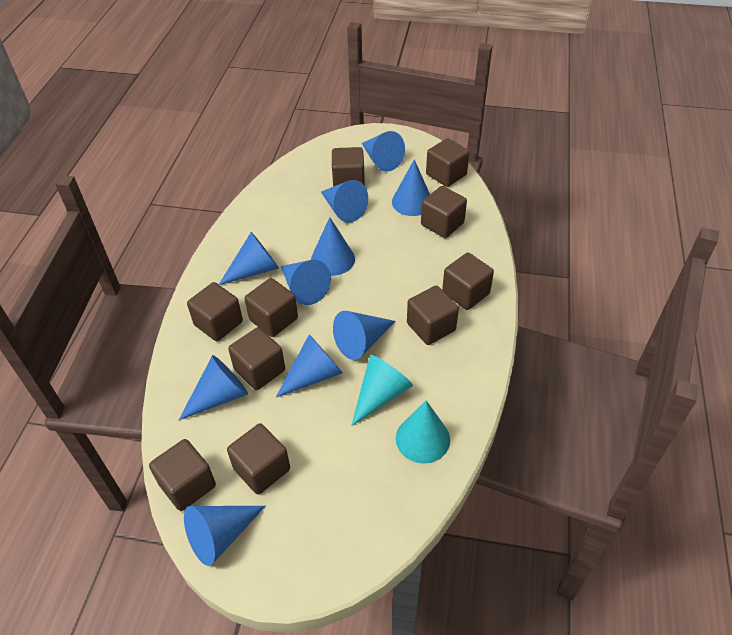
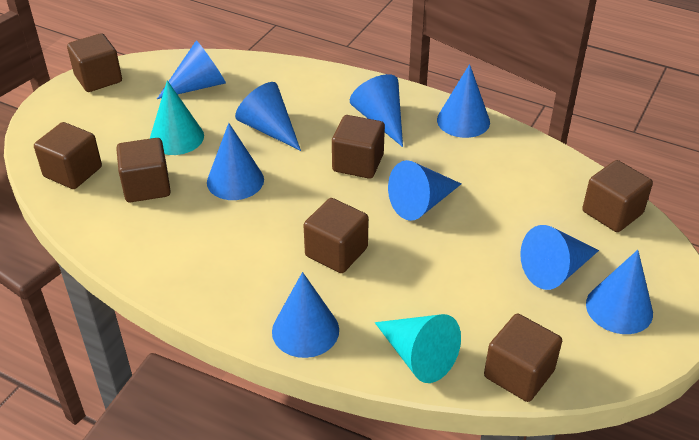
blue cone: 10 -> 9
brown cube: 10 -> 7

